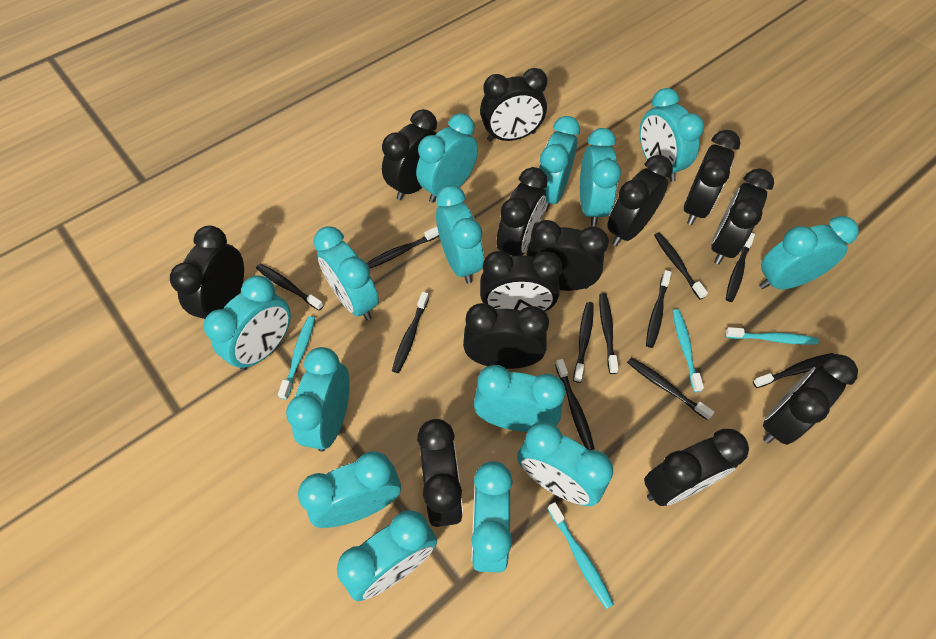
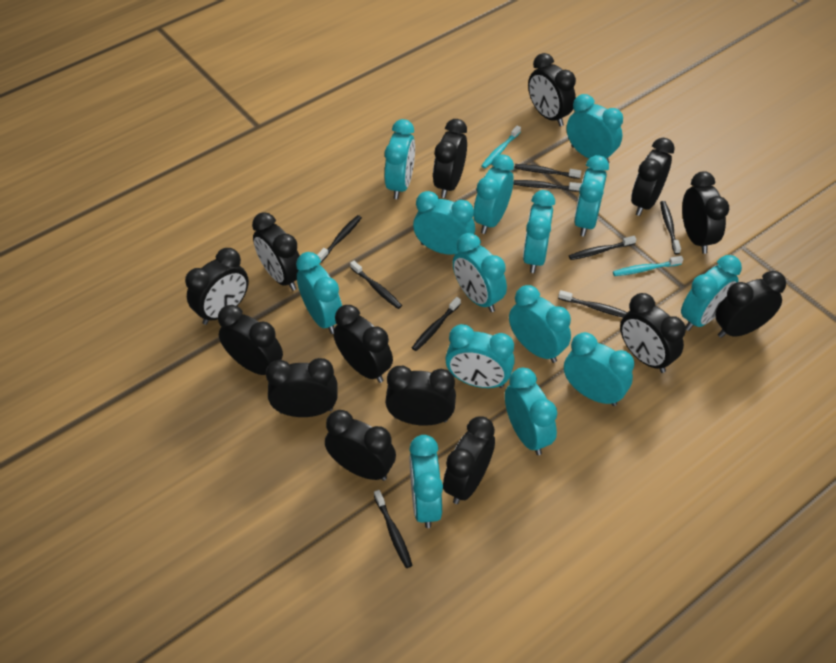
black clock: 13 -> 14
black toothbrush: 11 -> 9
turquoise toothbrush: 4 -> 2

